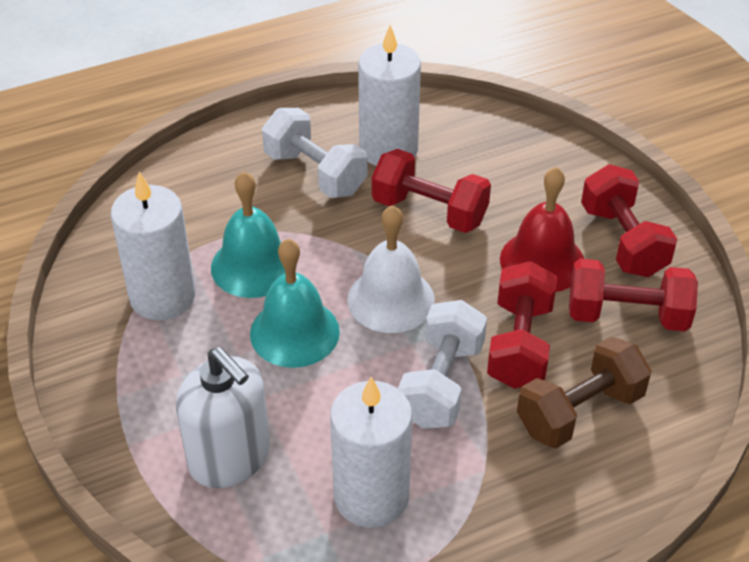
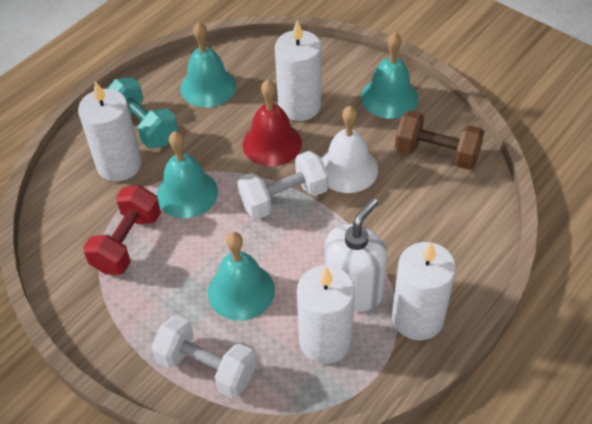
red dumbbell: 4 -> 1
turquoise bell: 2 -> 4
turquoise dumbbell: 0 -> 1
white candle: 3 -> 4

